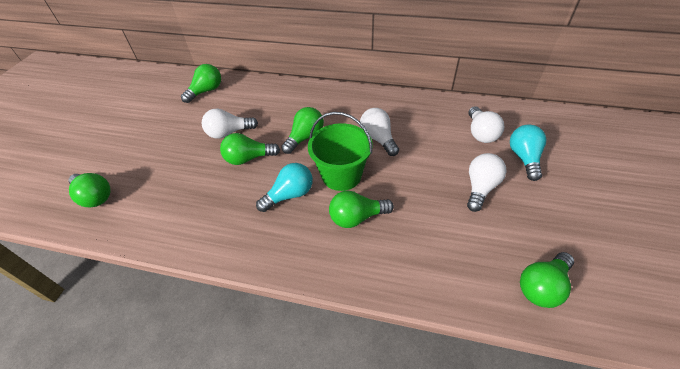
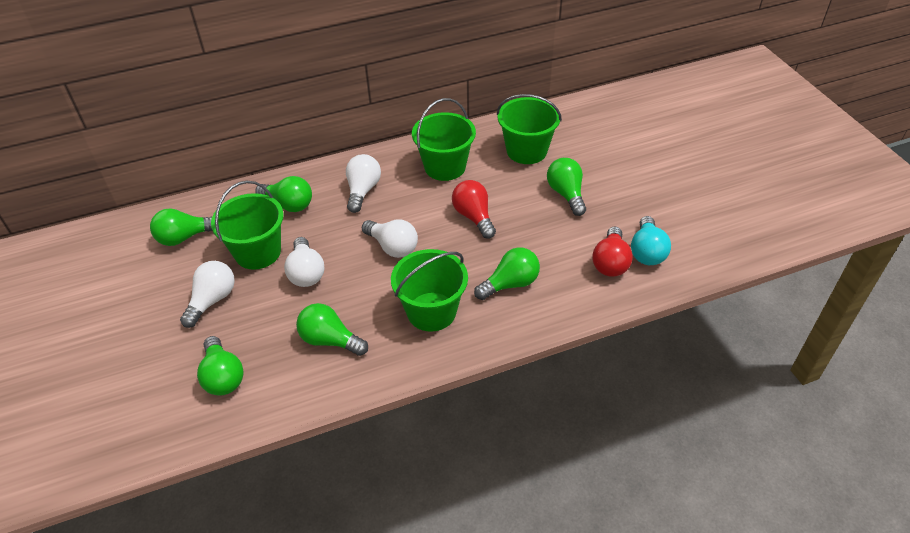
green bucket: 1 -> 4
red light bulb: 0 -> 2
turquoise light bulb: 2 -> 1

